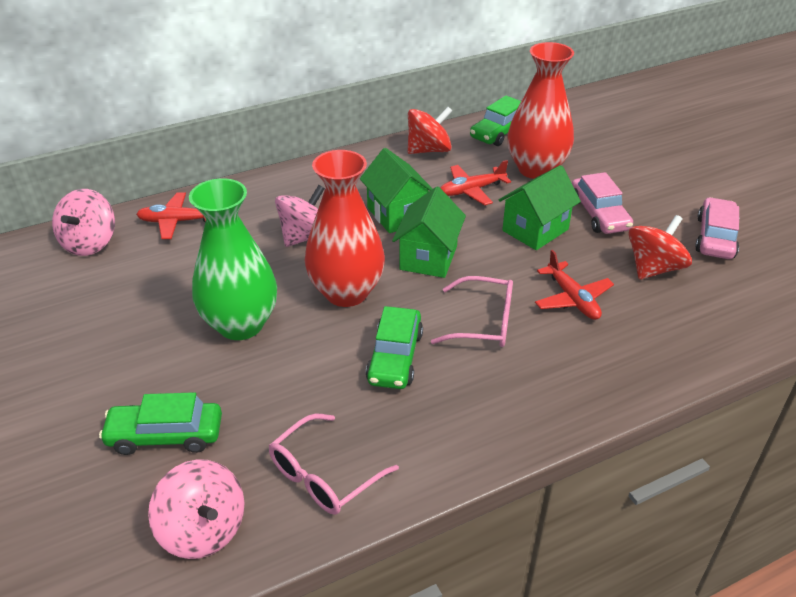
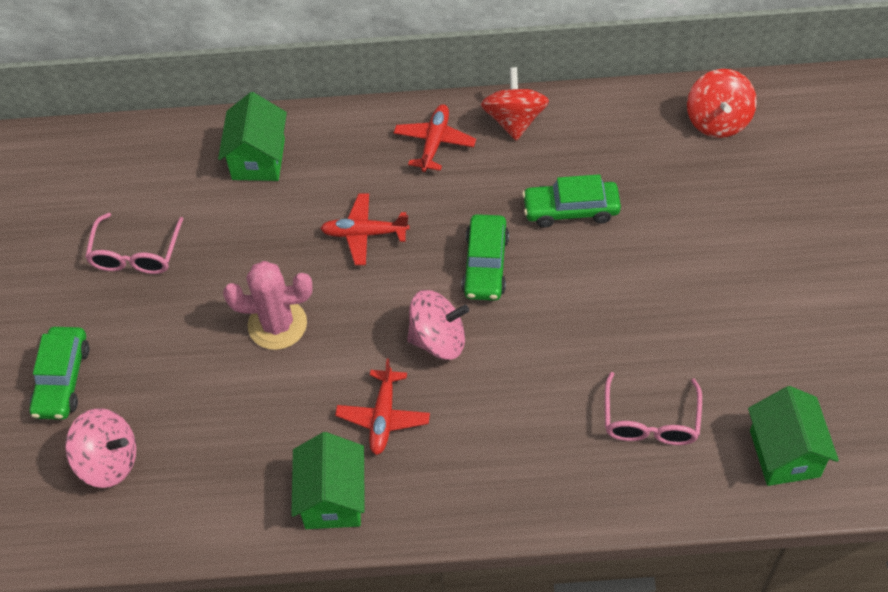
green vase: 1 -> 0
pink cactus: 0 -> 1
pink car: 2 -> 0
pink spinning top: 3 -> 2
red vase: 2 -> 0

